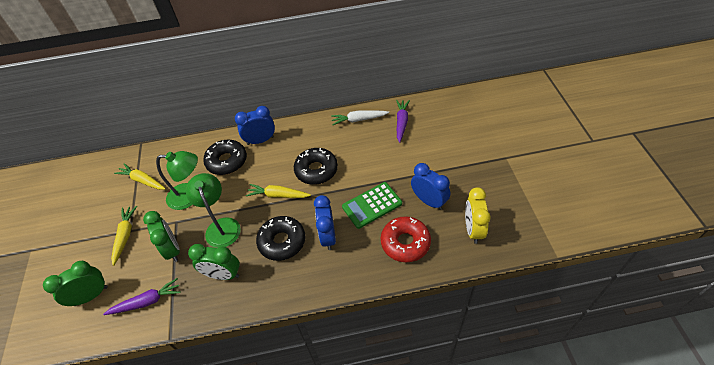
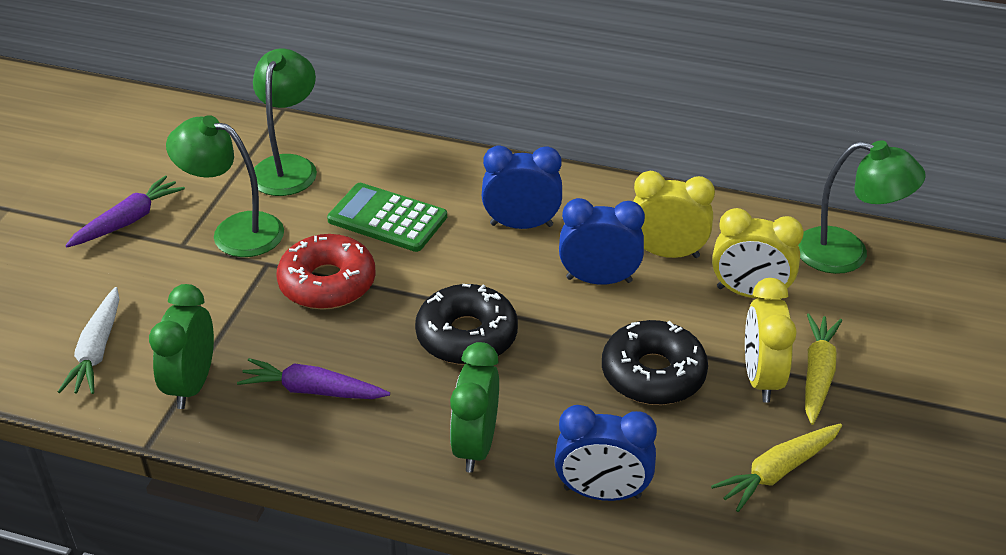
black donut: 3 -> 2
green clock: 3 -> 2
green lamp: 2 -> 3
yellow carrot: 3 -> 2
yellow clock: 1 -> 3

